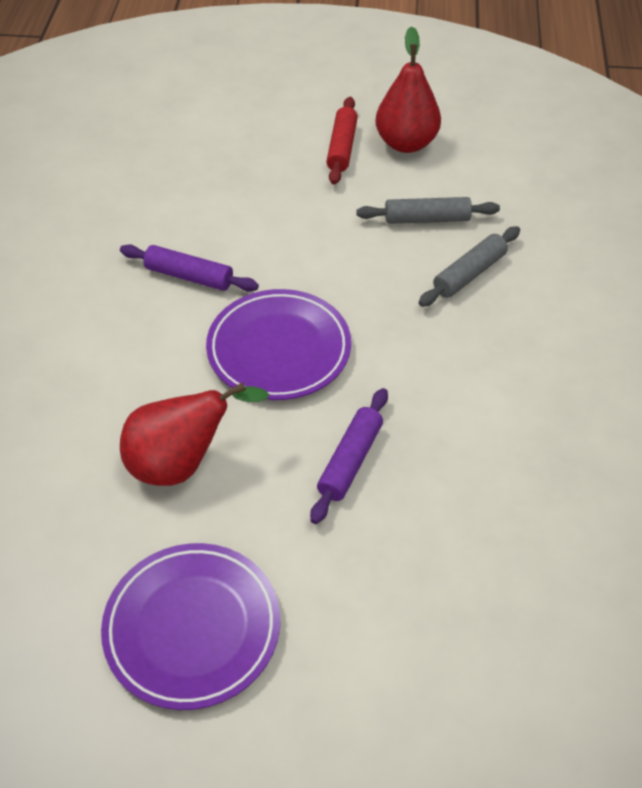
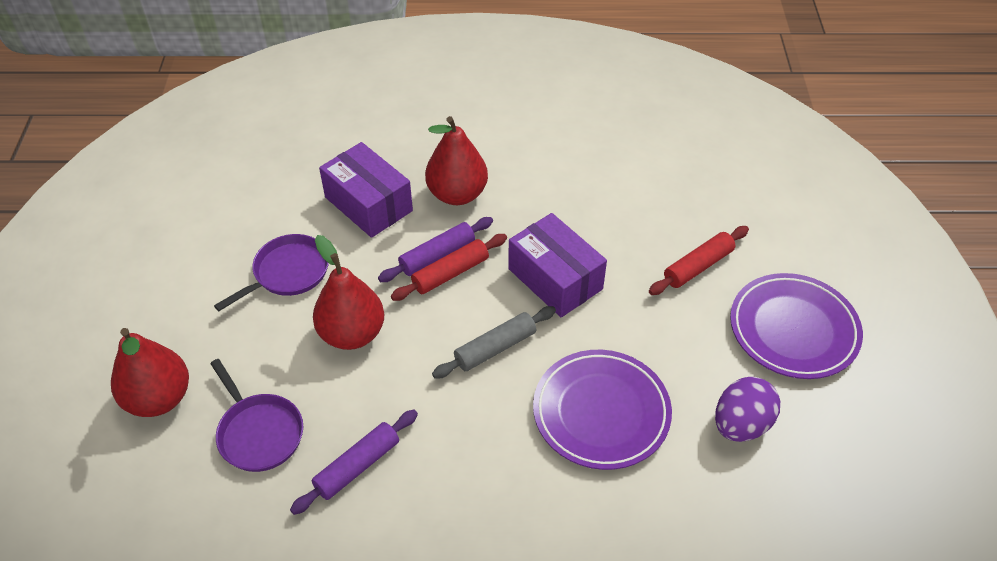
grey rolling pin: 2 -> 1
purple box: 0 -> 2
purple egg: 0 -> 1
purple pan: 0 -> 2
red pear: 2 -> 3
red rolling pin: 1 -> 2

